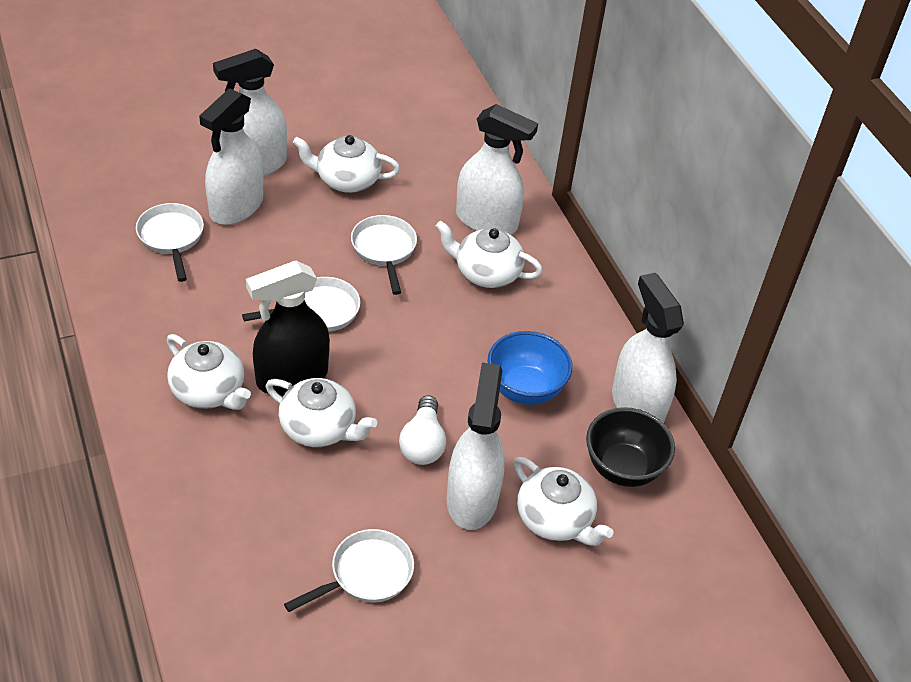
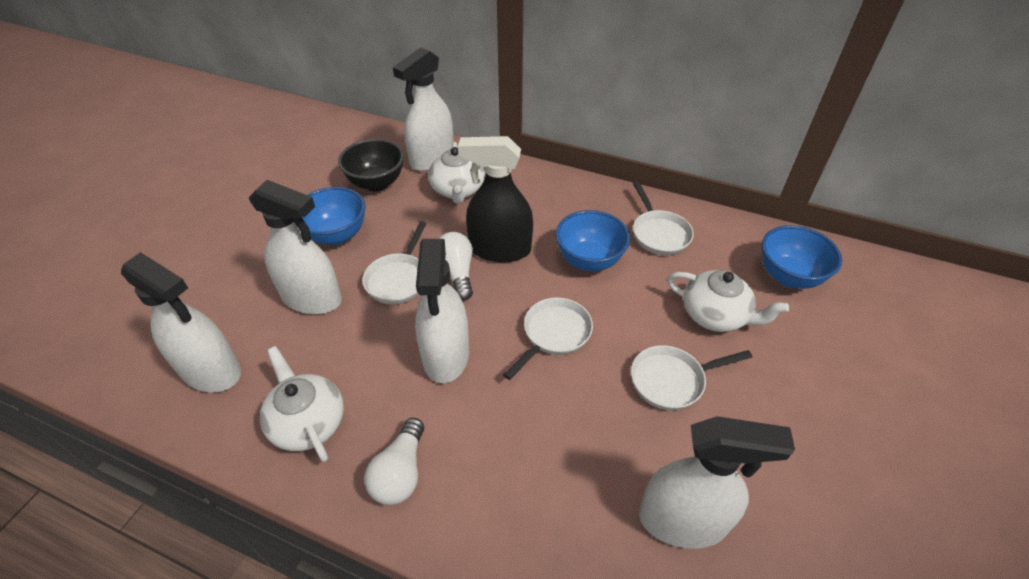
blue bowl: 1 -> 3
white light bulb: 1 -> 2
white teapot: 5 -> 3

